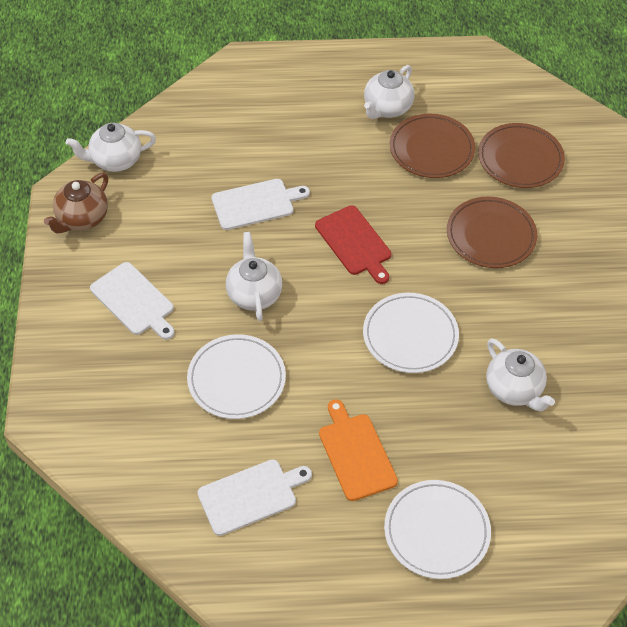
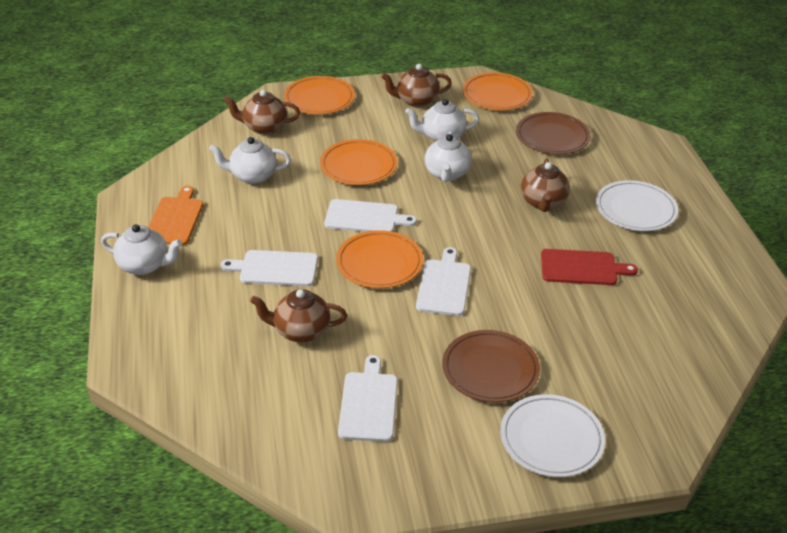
brown plate: 3 -> 2
brown teapot: 1 -> 4
orange plate: 0 -> 4
white cutting board: 3 -> 4
white plate: 3 -> 2

